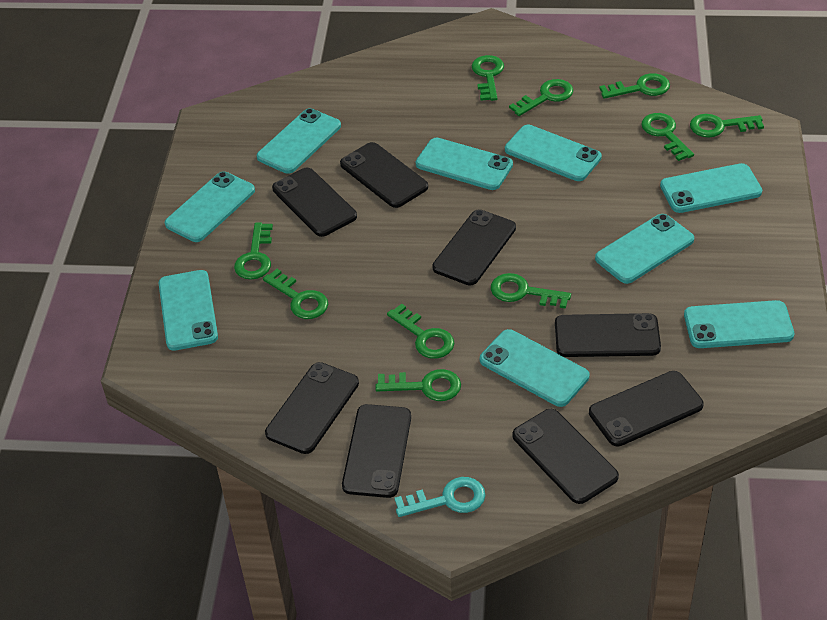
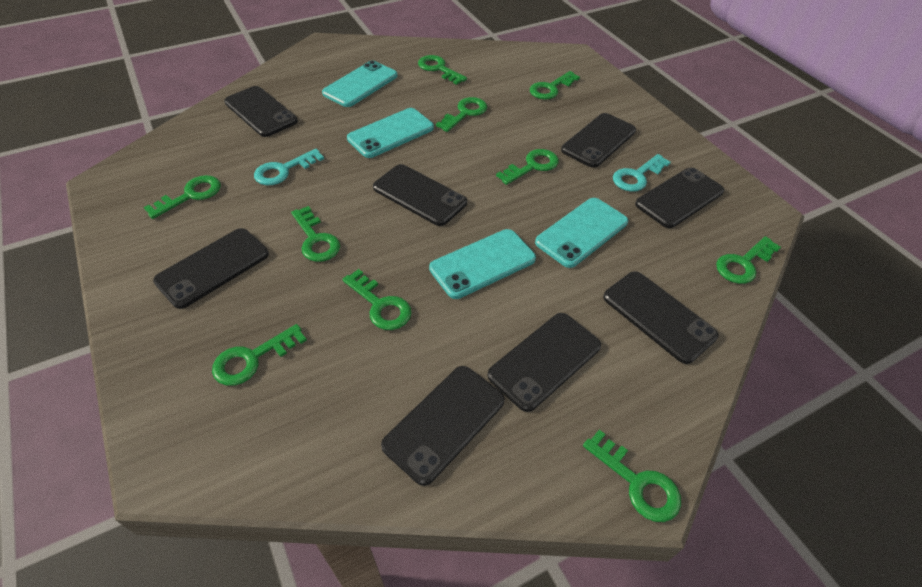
turquoise key: 1 -> 2
turquoise phone: 9 -> 4

